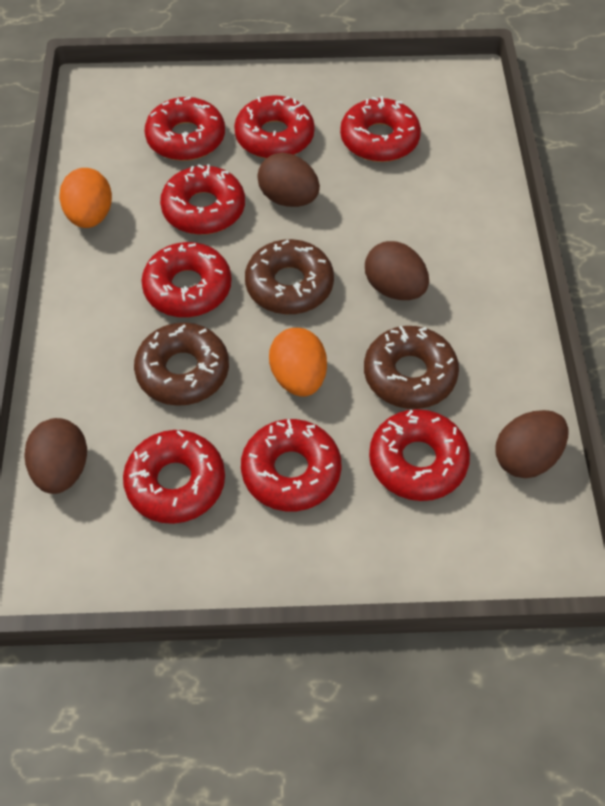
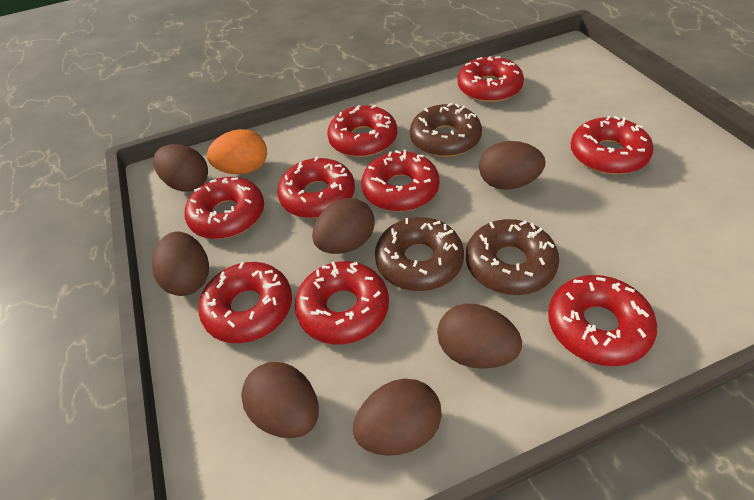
brown egg: 4 -> 7
orange egg: 2 -> 1
red donut: 8 -> 9

